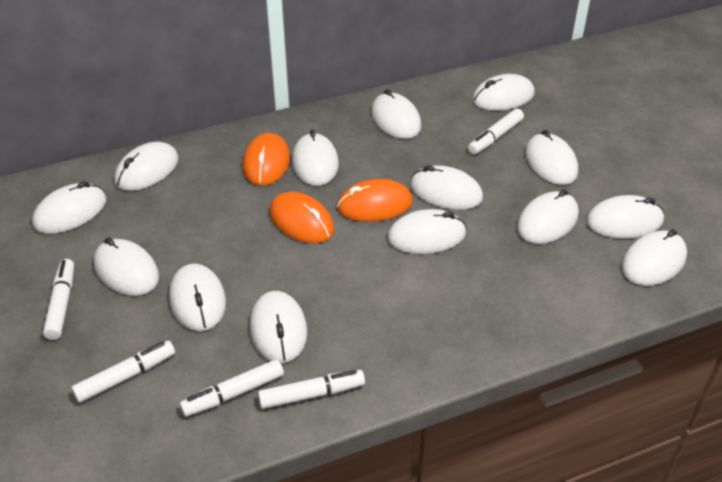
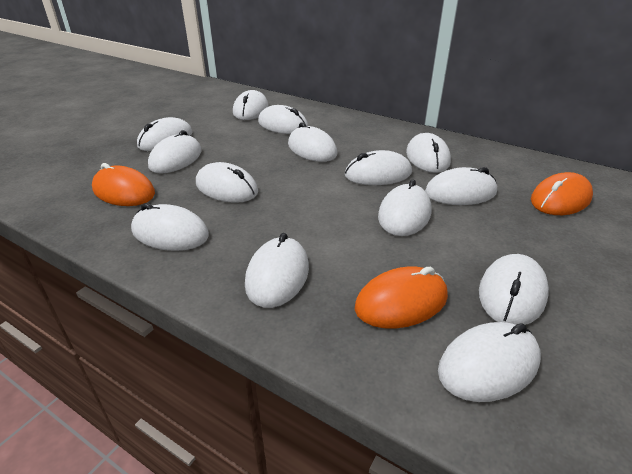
white marker: 5 -> 0

